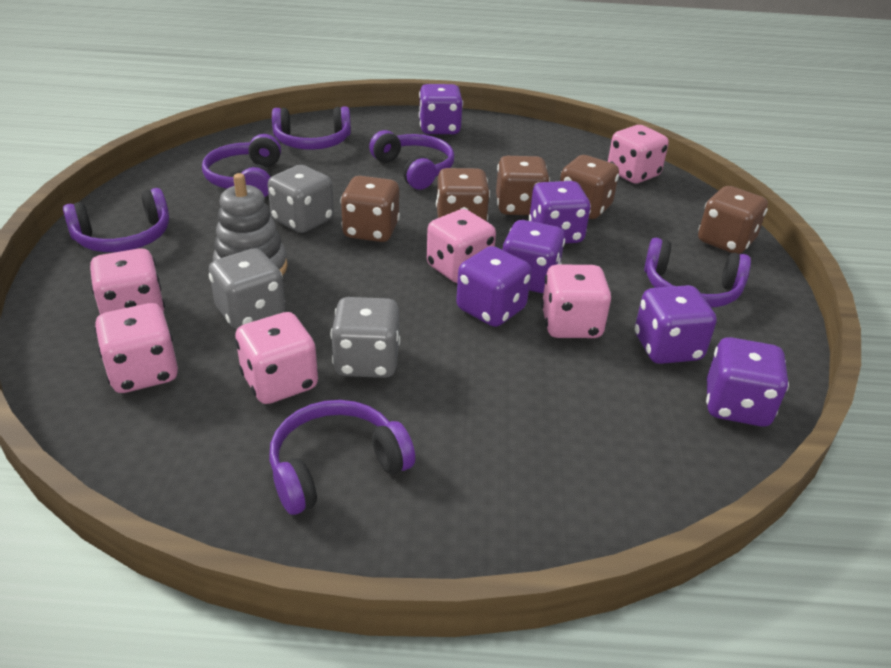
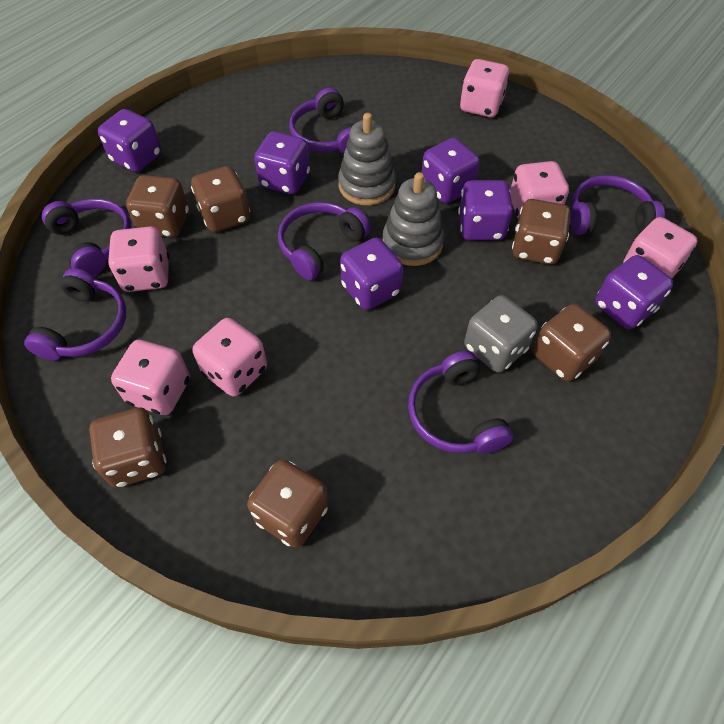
brown dice: 5 -> 6
grey dice: 3 -> 1
grey stacking toy: 1 -> 2

